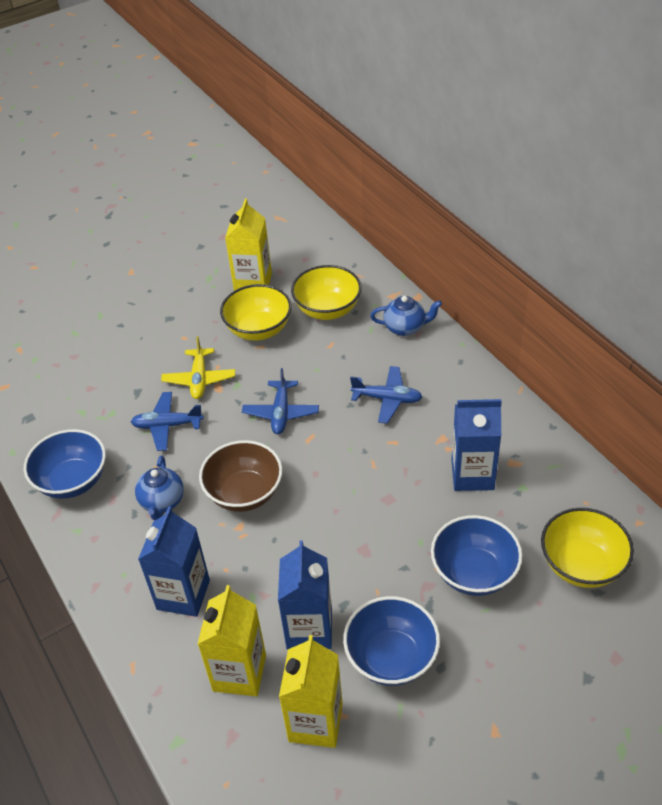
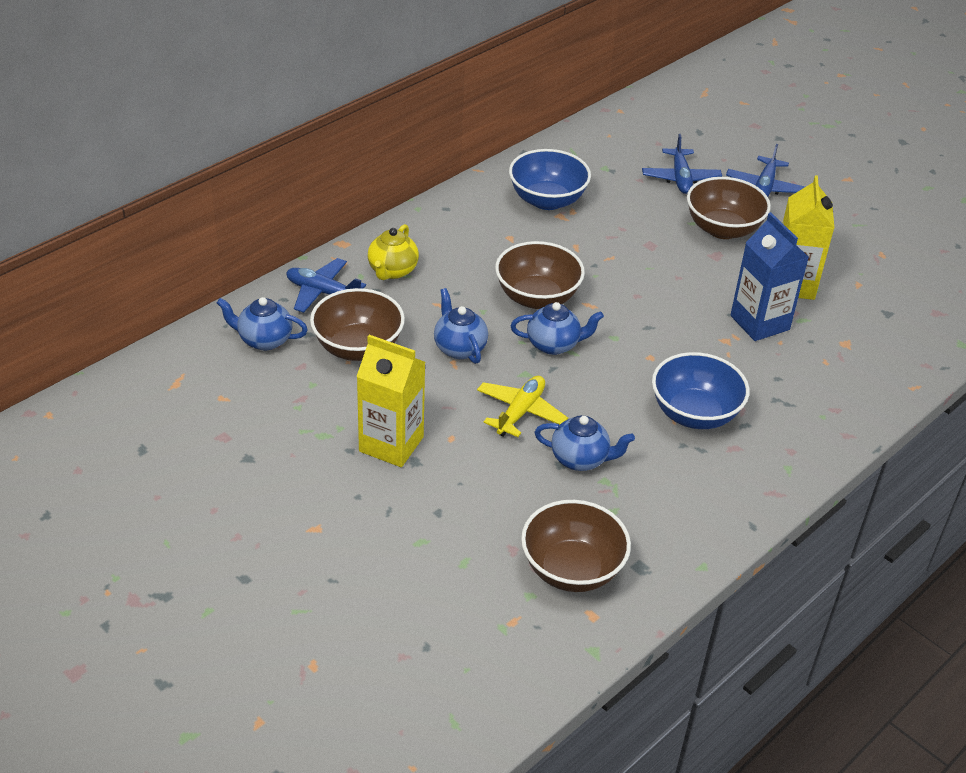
blue bowl: 3 -> 2
blue carton: 3 -> 1
blue teapot: 2 -> 4
brown bowl: 1 -> 4
yellow bowl: 3 -> 0
yellow carton: 3 -> 2
yellow teapot: 0 -> 1

